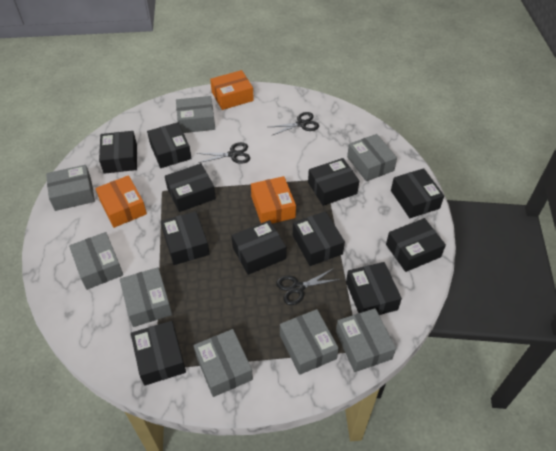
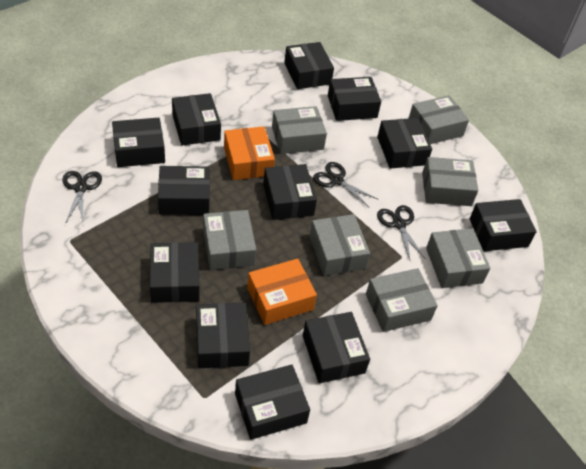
black box: 11 -> 12
grey box: 8 -> 7
orange box: 3 -> 2

